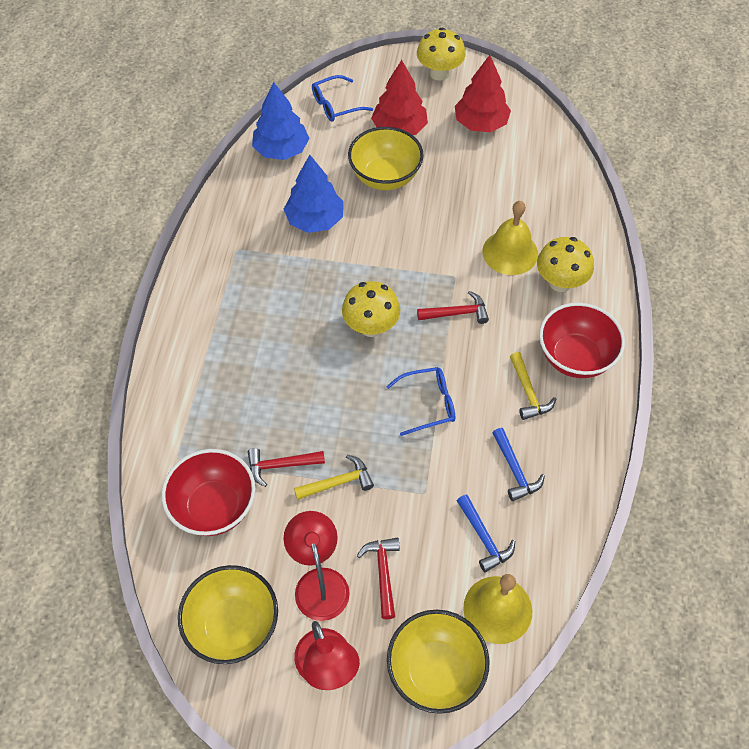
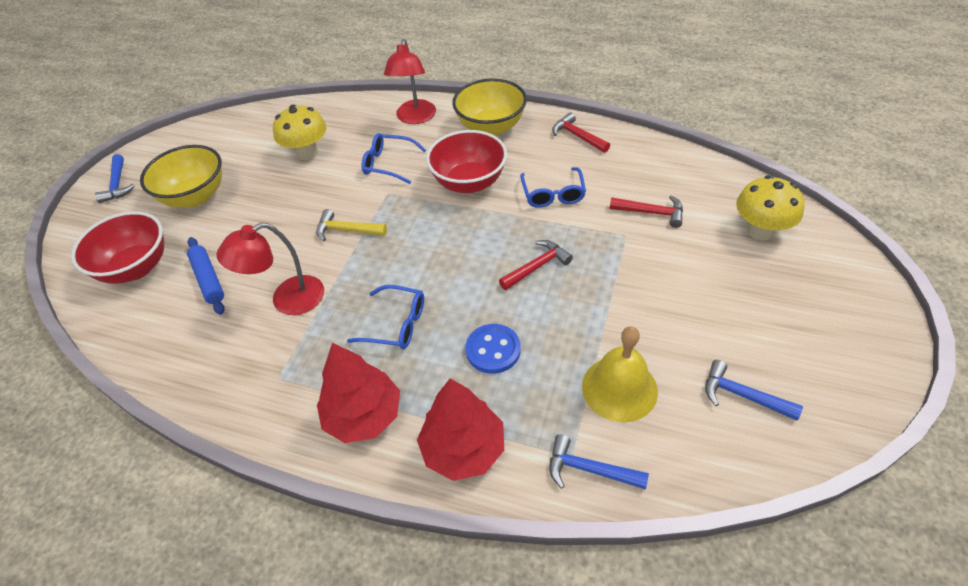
blue button: 0 -> 1
blue glasses: 2 -> 3
blue hammer: 2 -> 3
blue rolling pin: 0 -> 1
blue tree: 2 -> 0
yellow bell: 2 -> 1
yellow bowl: 3 -> 2
yellow hammer: 2 -> 1
yellow mushroom: 3 -> 2

